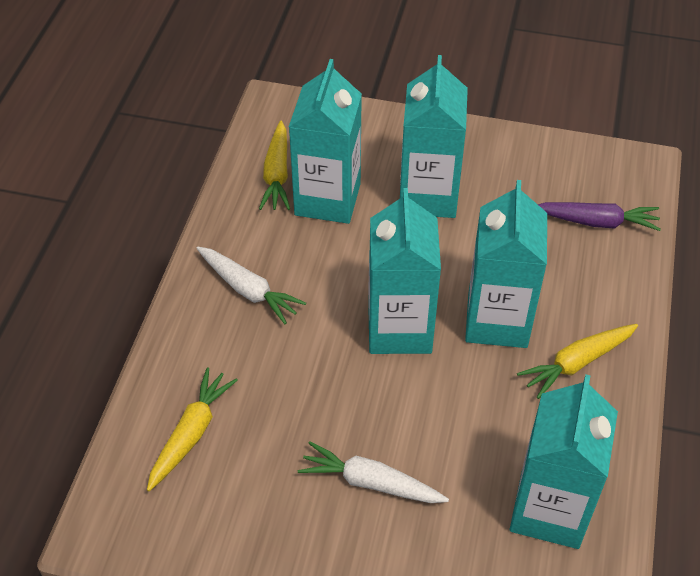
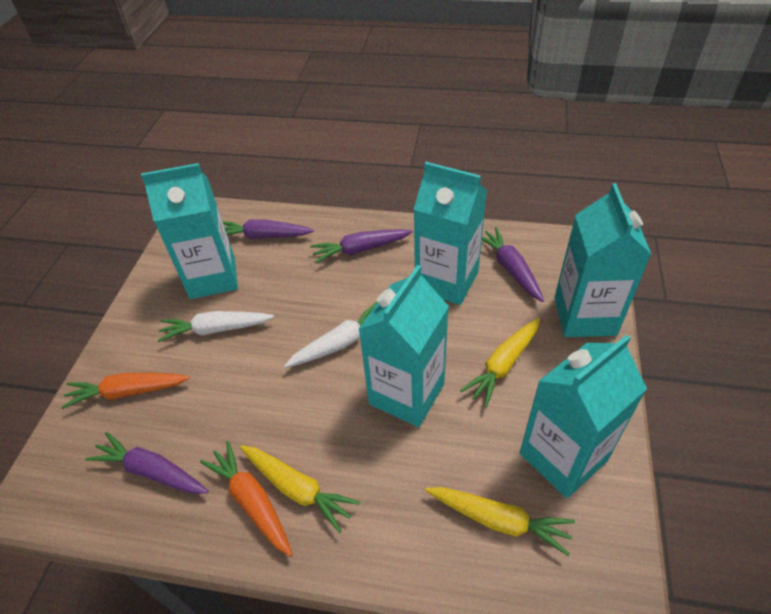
orange carrot: 0 -> 2
purple carrot: 1 -> 4

